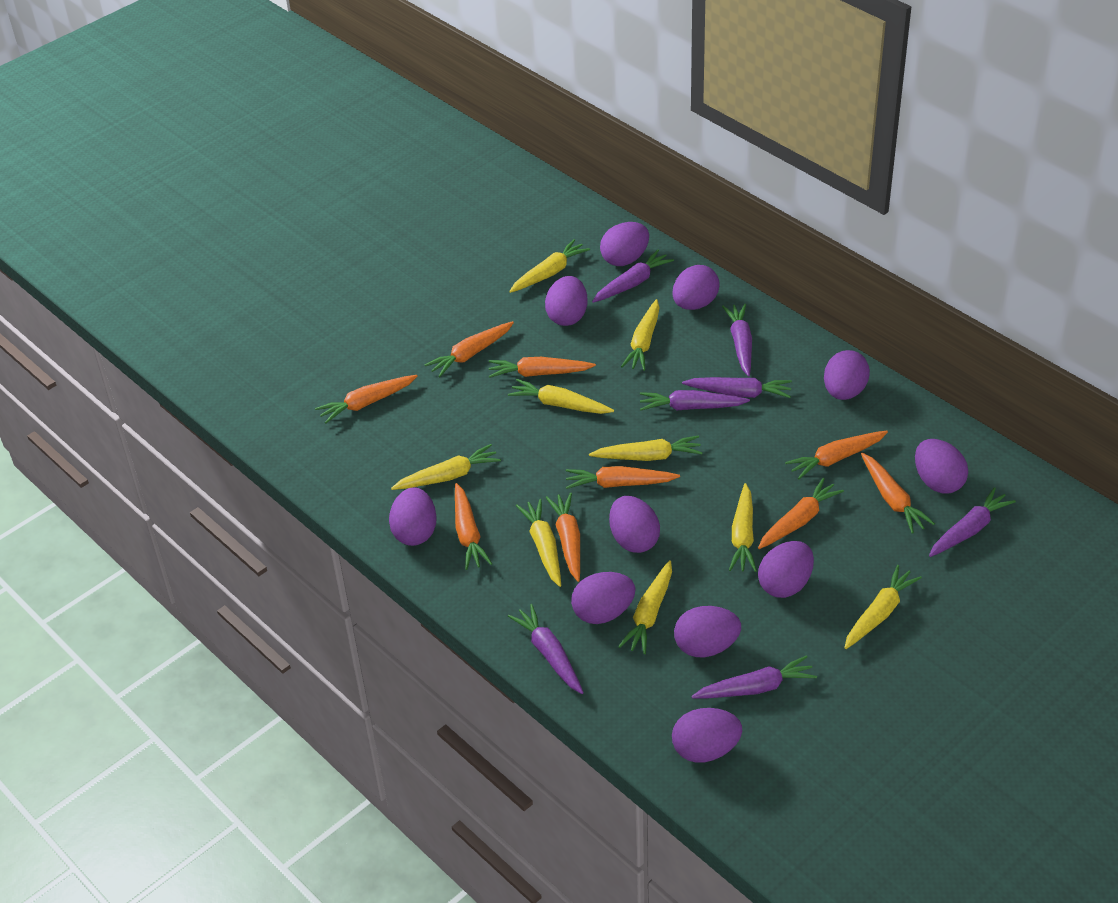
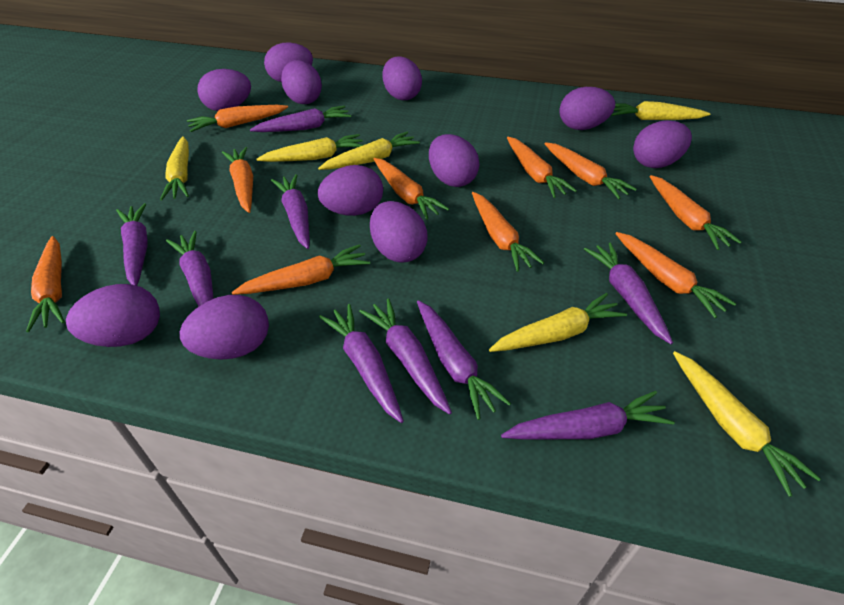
orange carrot: 9 -> 10
purple carrot: 7 -> 9
yellow carrot: 9 -> 6

